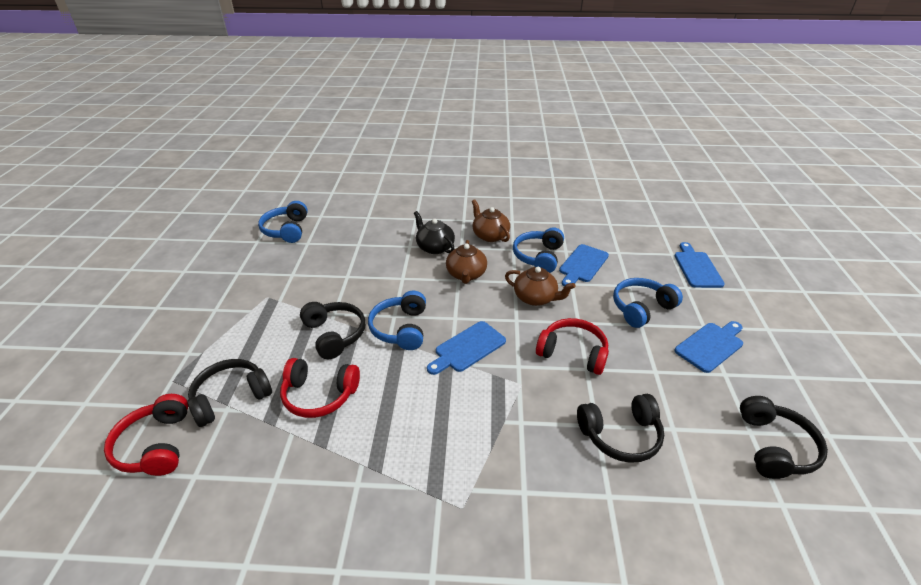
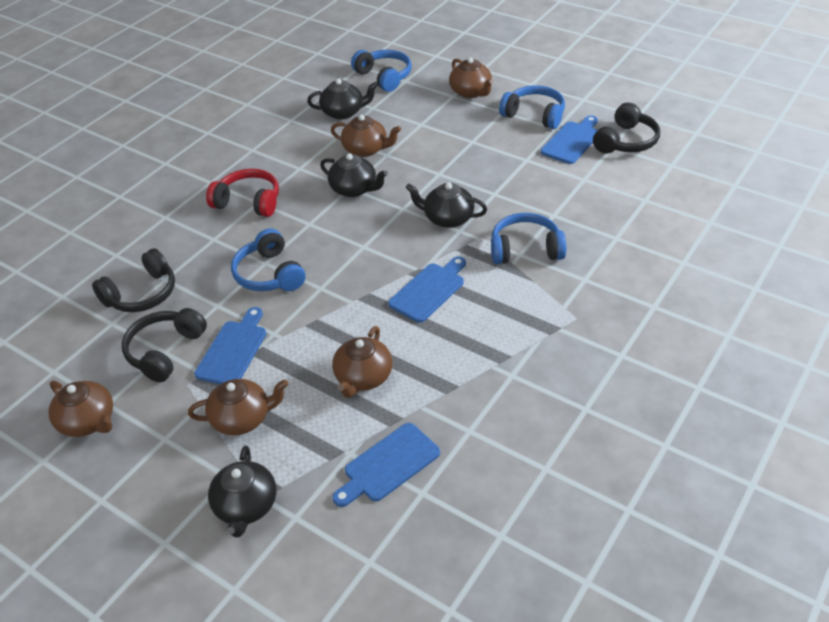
black headphones: 4 -> 3
black teapot: 1 -> 4
brown teapot: 3 -> 5
red headphones: 3 -> 1

